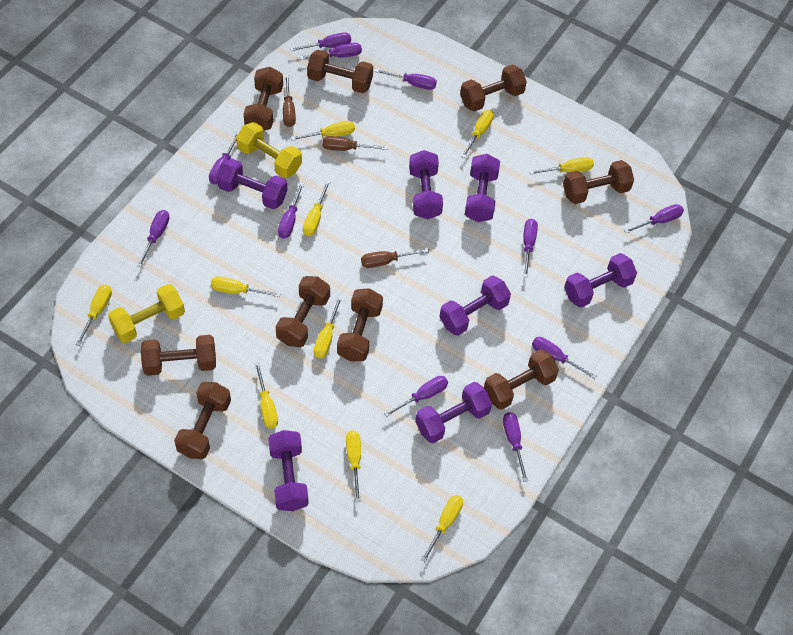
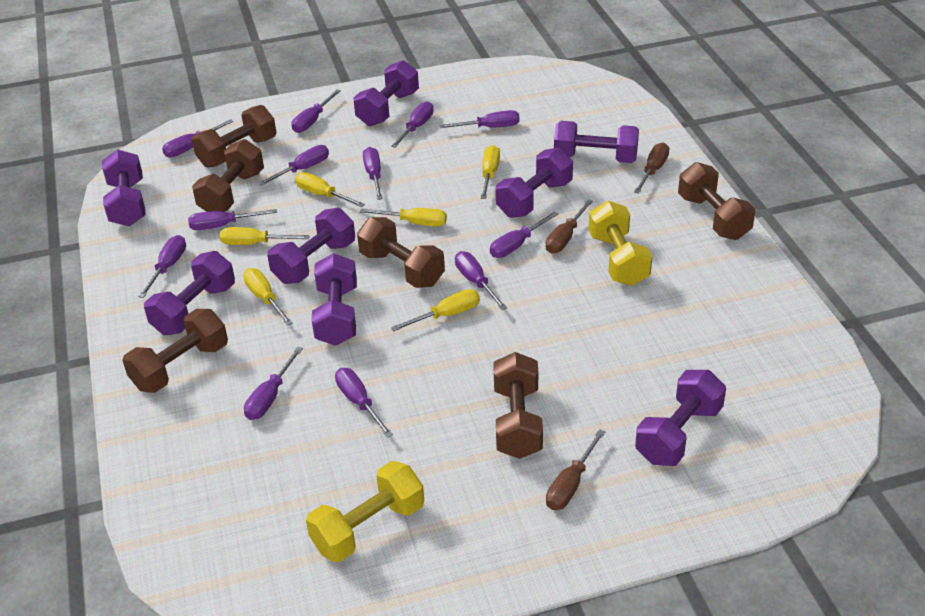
brown dumbbell: 9 -> 6
purple dumbbell: 7 -> 8
purple screwdriver: 11 -> 12
yellow screwdriver: 10 -> 6

